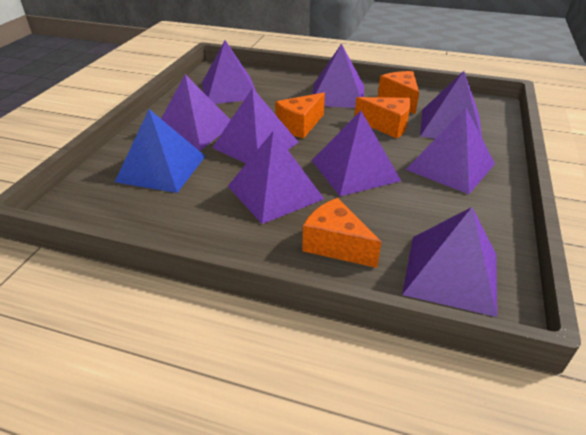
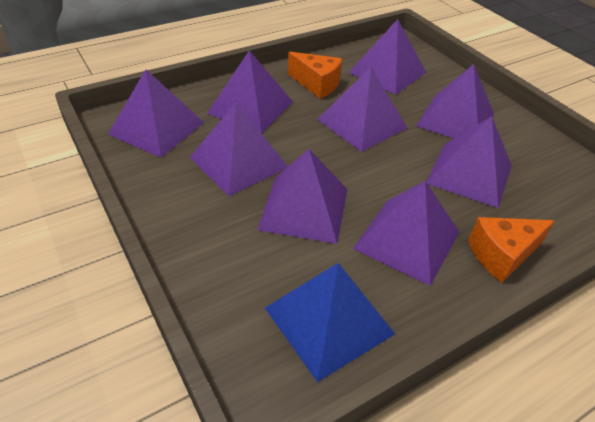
orange cheese: 4 -> 2

